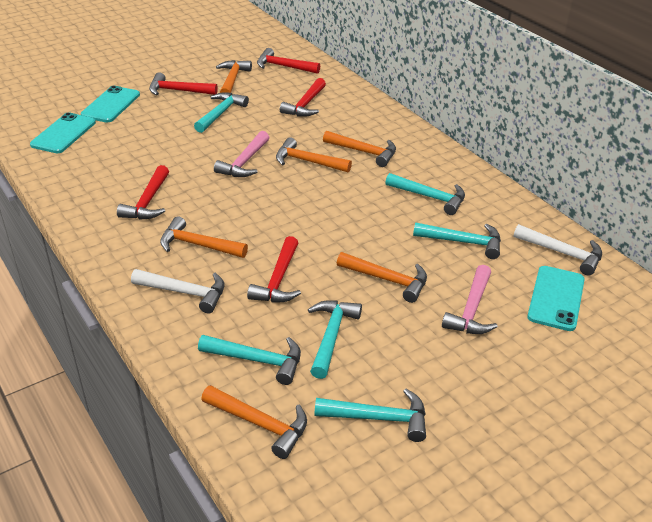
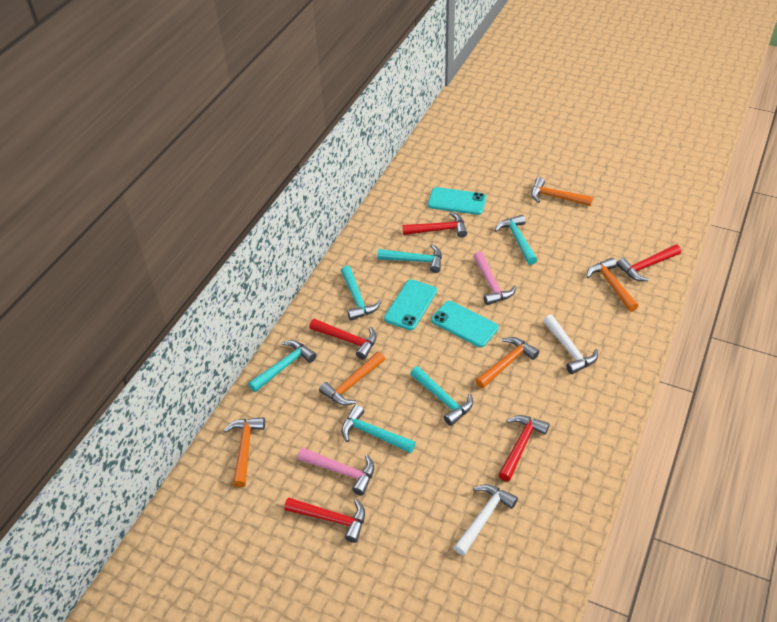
orange hammer: 6 -> 5

